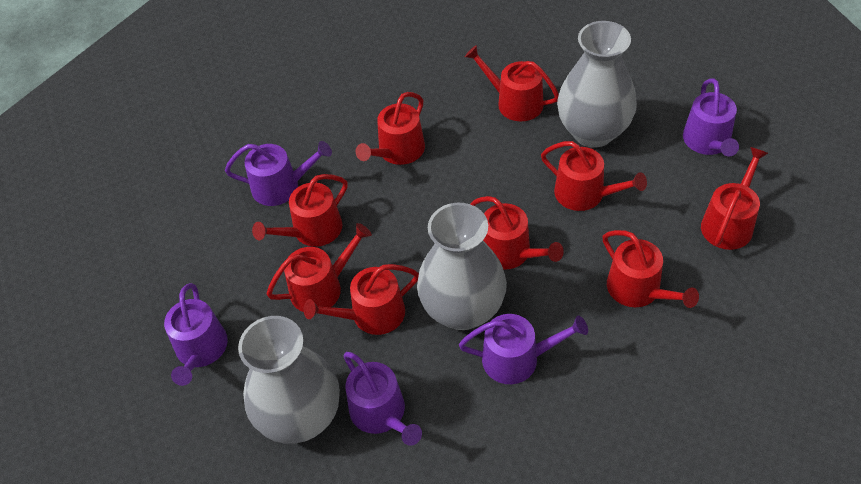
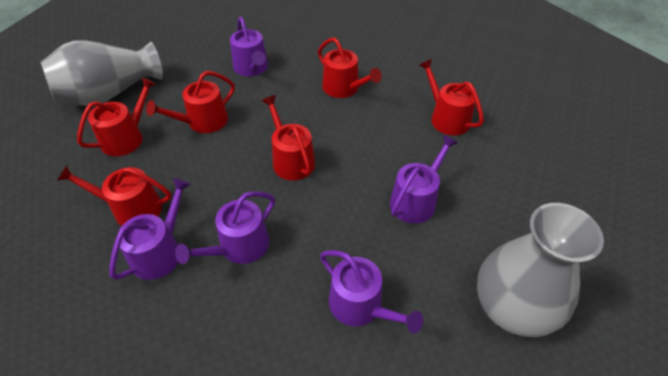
grey vase: 3 -> 2
red watering can: 9 -> 6

